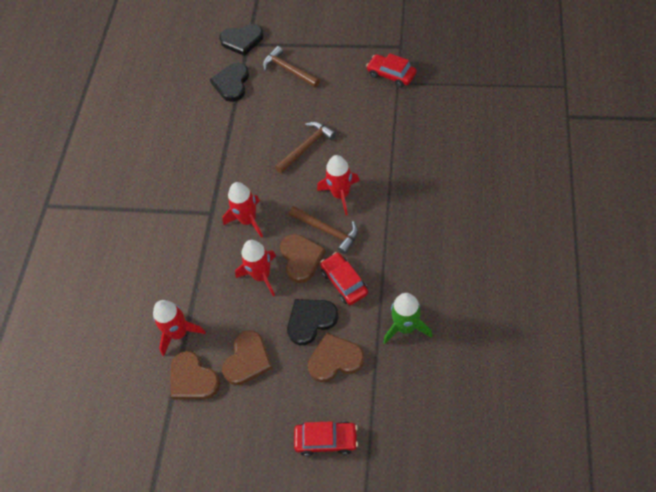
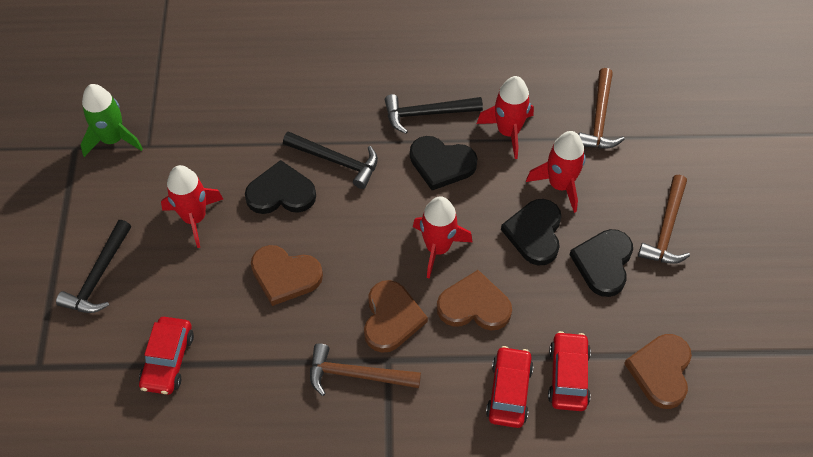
black hammer: 0 -> 3
black heart: 3 -> 4

